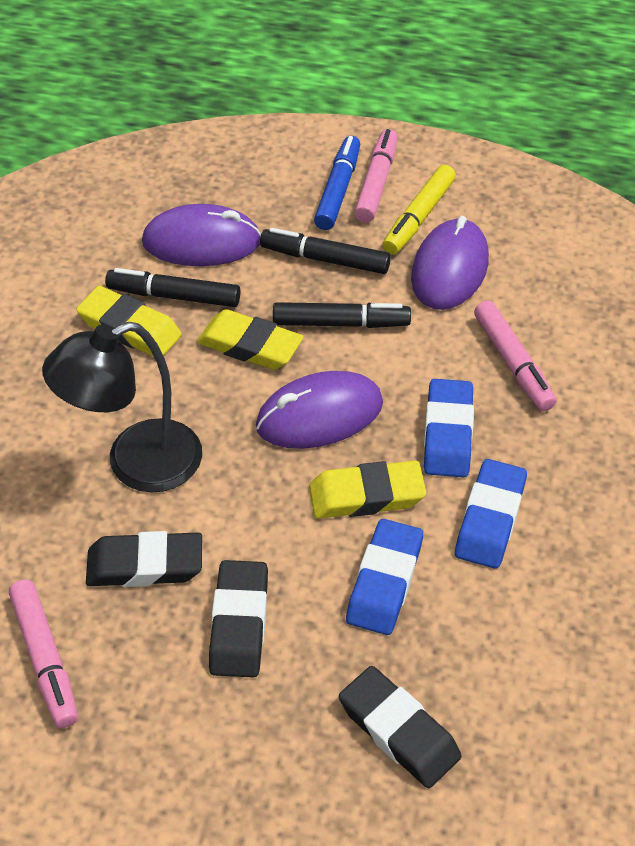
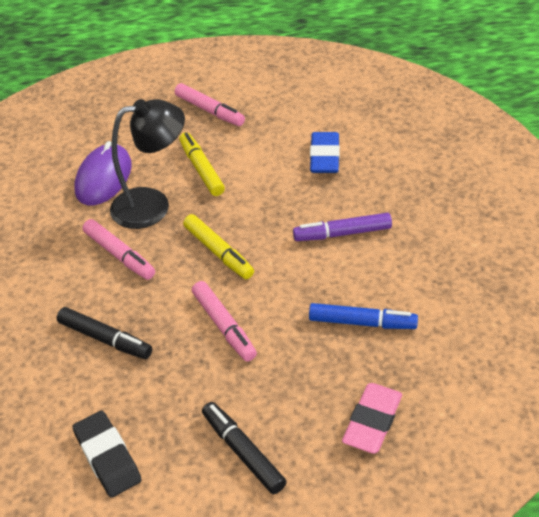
black eraser: 3 -> 1
black marker: 3 -> 2
blue eraser: 3 -> 1
pink eraser: 0 -> 1
purple marker: 0 -> 1
purple mouse: 3 -> 1
yellow eraser: 3 -> 0
yellow marker: 1 -> 2

